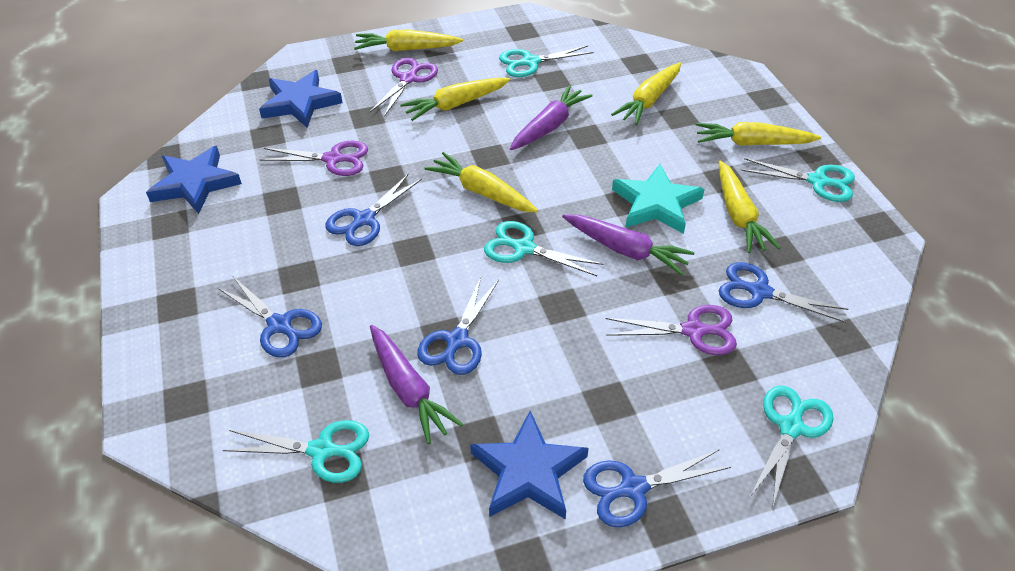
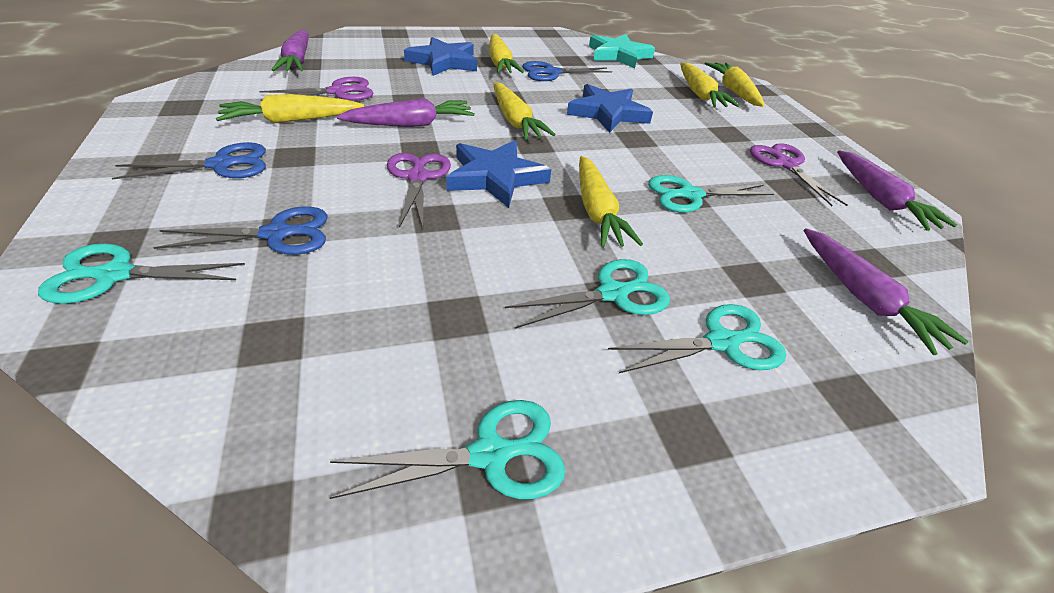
blue scissors: 5 -> 3
purple carrot: 3 -> 4

